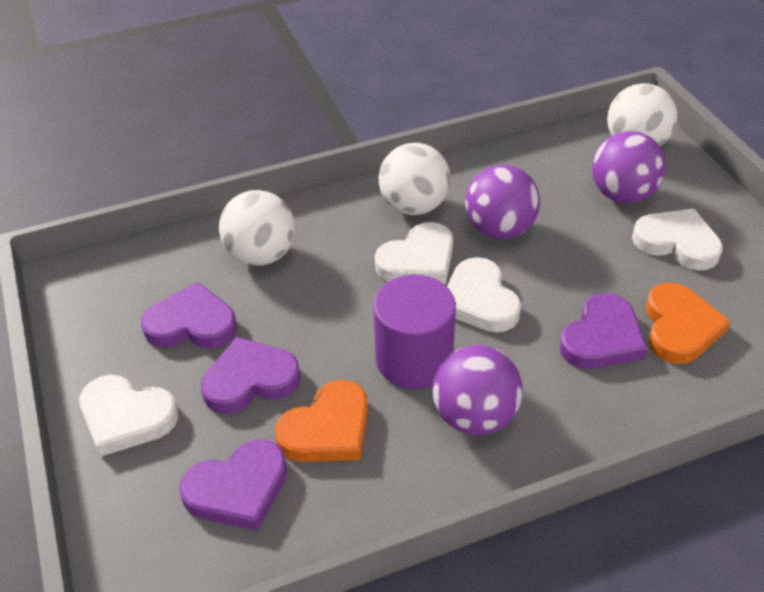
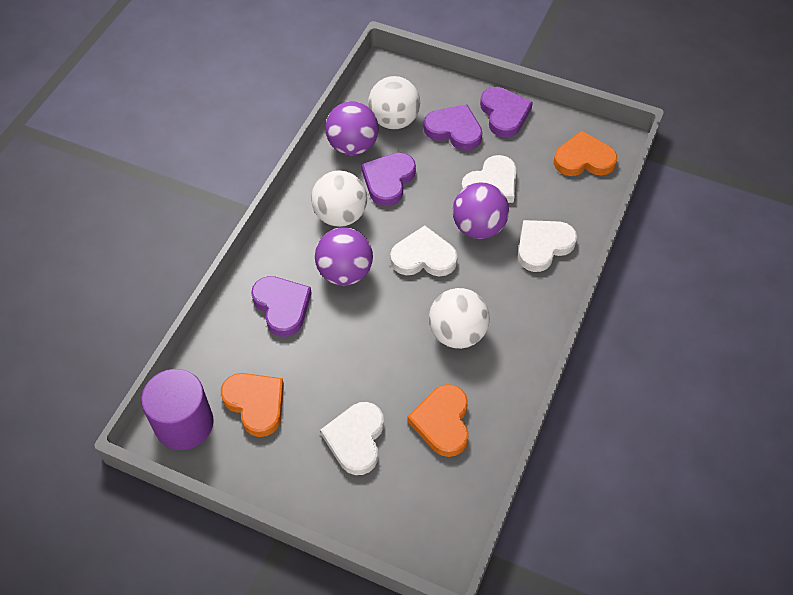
orange heart: 2 -> 3

